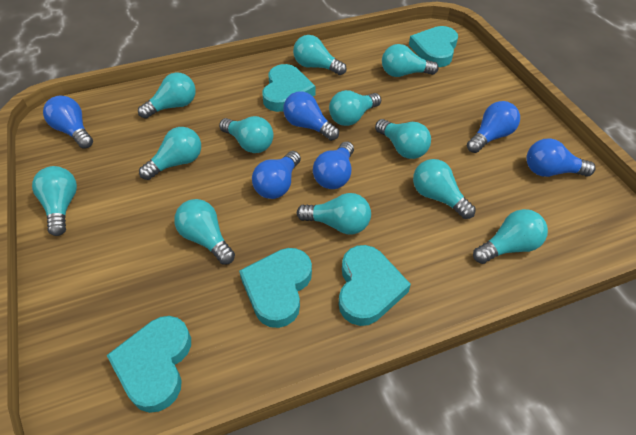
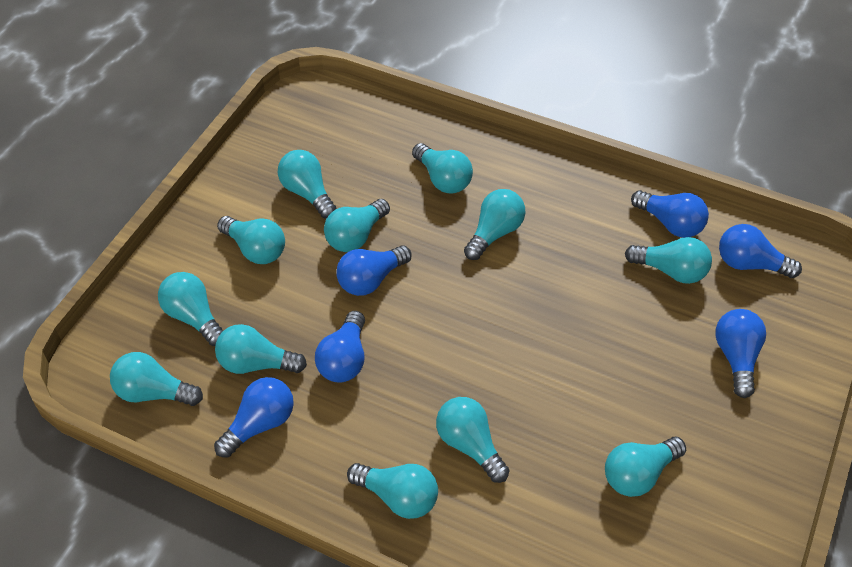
turquoise heart: 5 -> 0

